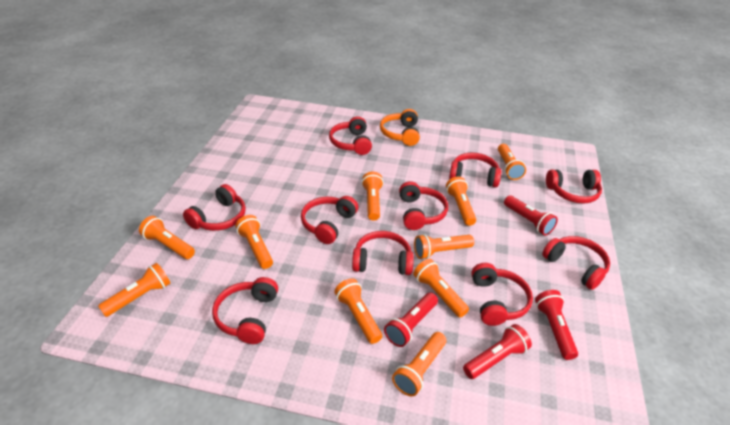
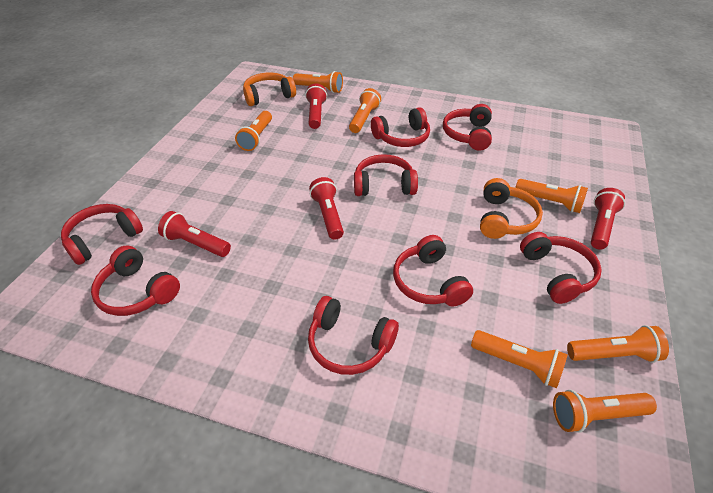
orange flashlight: 10 -> 7
orange headphones: 1 -> 2
red headphones: 10 -> 8

